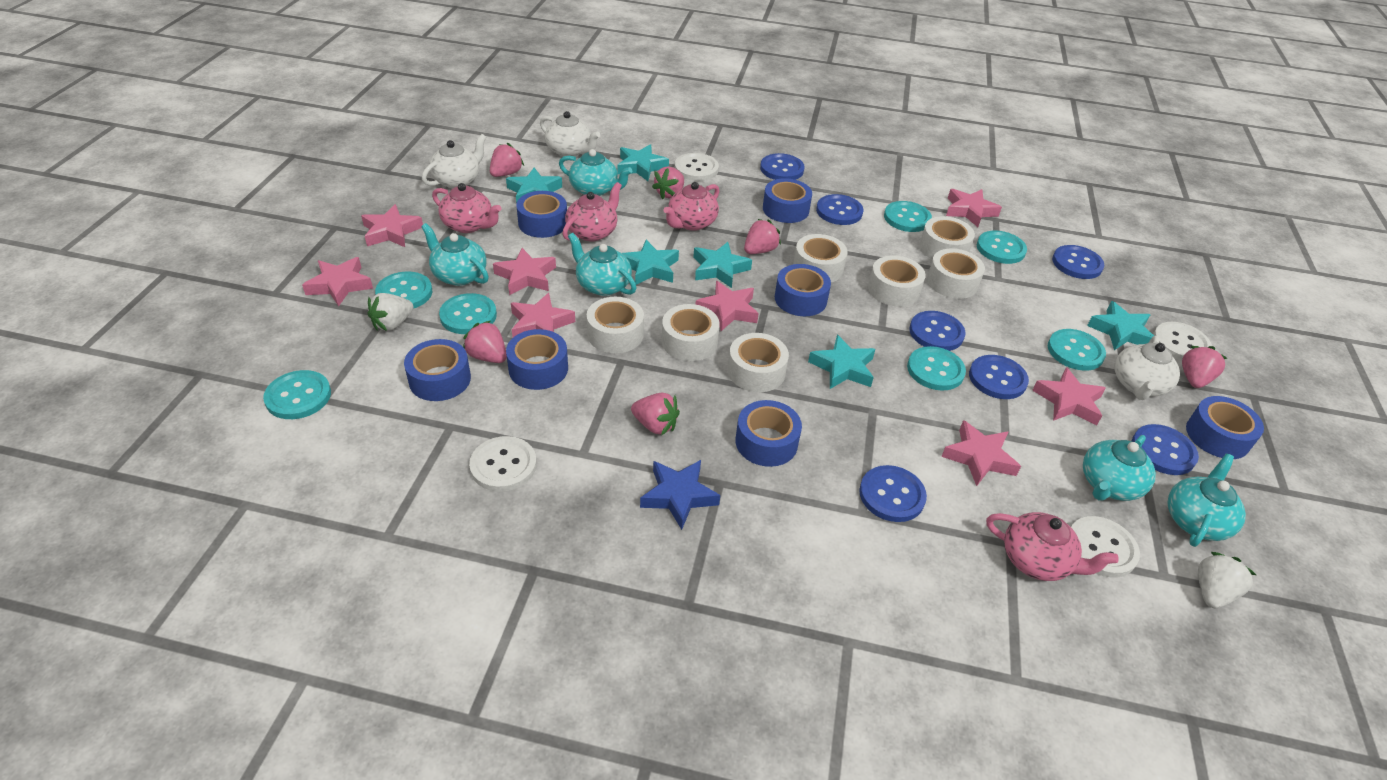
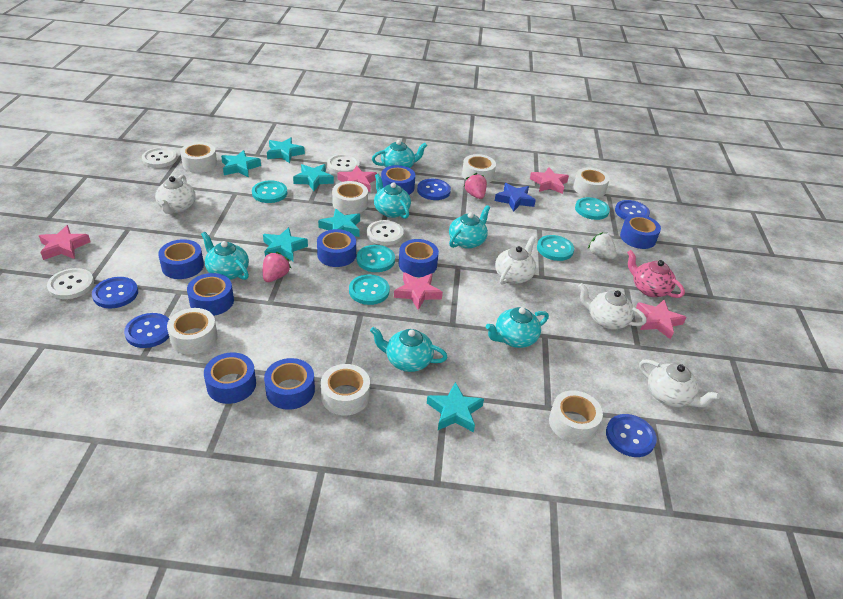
blue button: 7 -> 5
blue tape: 7 -> 8
pink star: 8 -> 5
pink strawberry: 6 -> 2
pink teapot: 4 -> 1
turquoise button: 7 -> 5
turquoise teapot: 5 -> 6
white strawberry: 2 -> 1
white teapot: 3 -> 4

